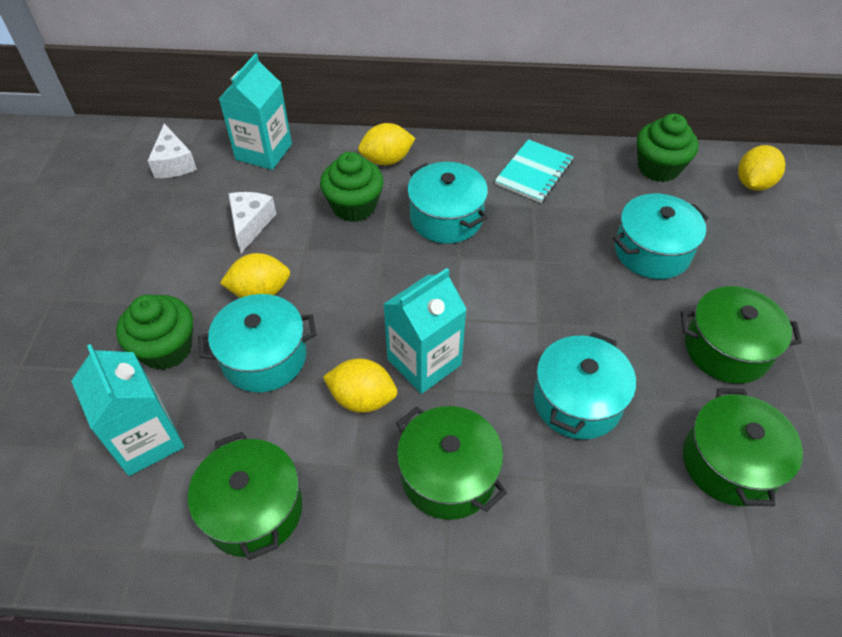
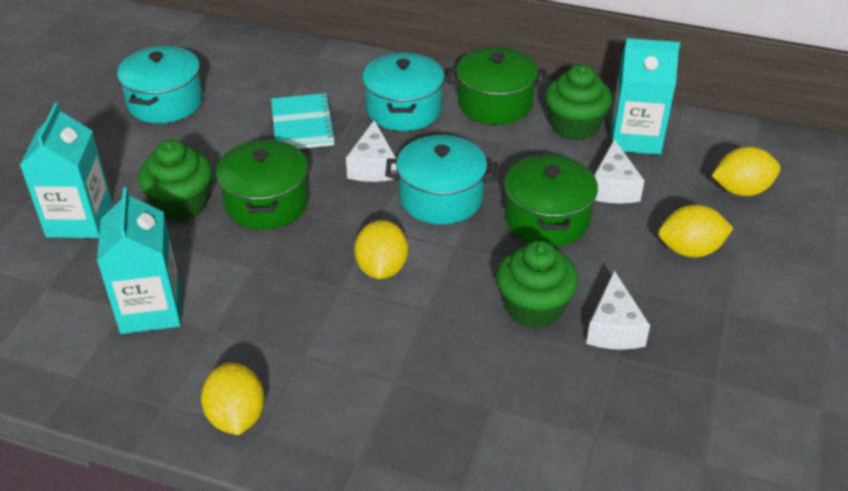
green pot: 4 -> 3
turquoise pot: 4 -> 3
white cheese: 2 -> 3

